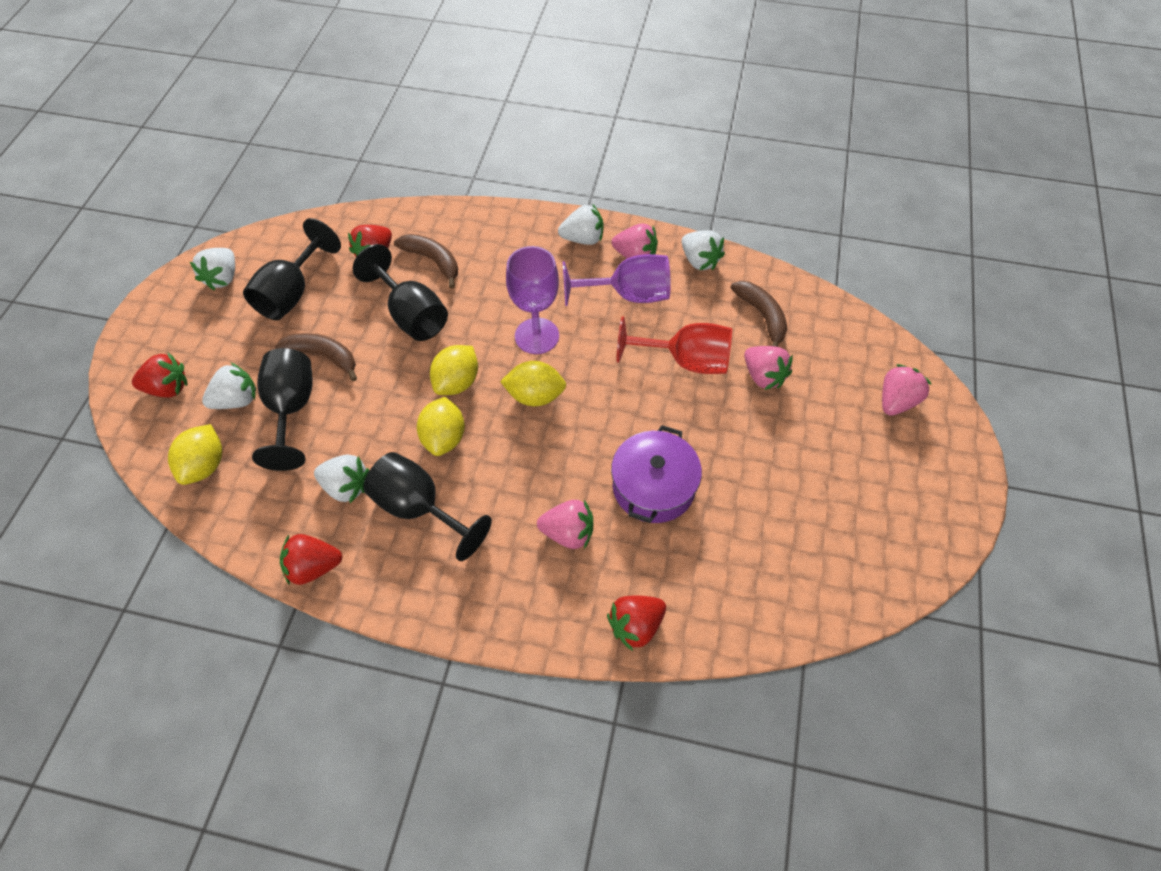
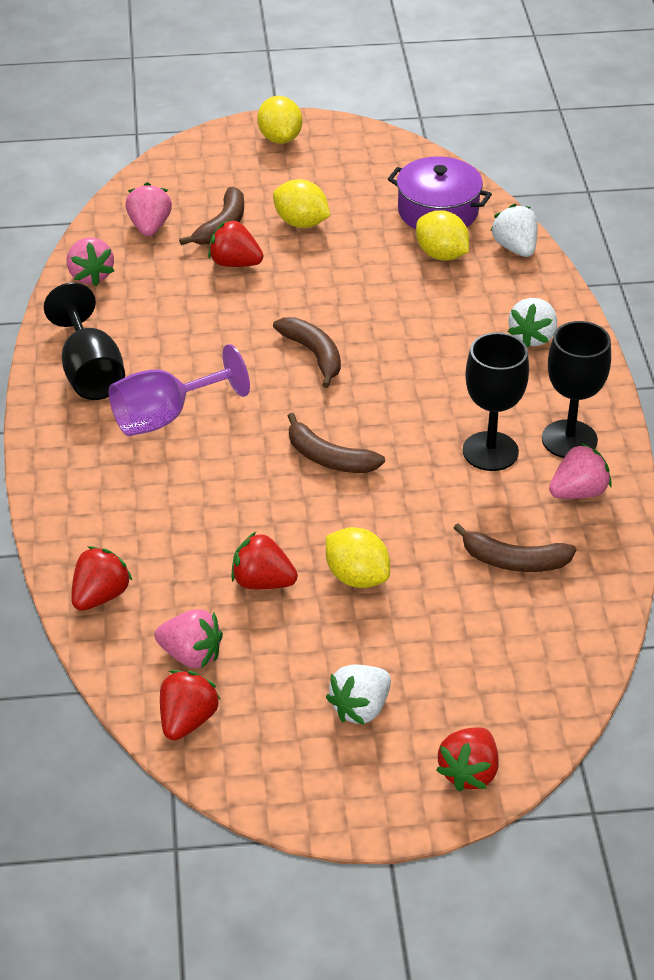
black goblet: 4 -> 3
brown banana: 3 -> 4
purple goblet: 2 -> 1
red goblet: 1 -> 0
red strawberry: 4 -> 5
white strawberry: 5 -> 3

